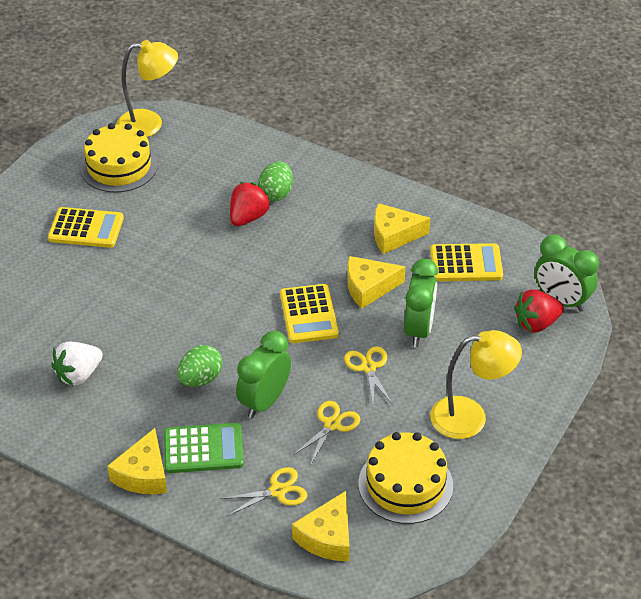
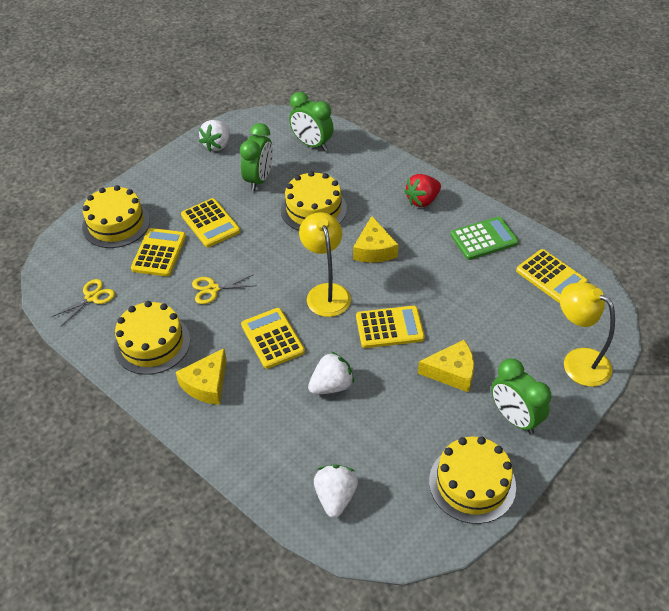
green egg: 2 -> 0
red strawberry: 2 -> 1
white strawberry: 1 -> 3
yellow cake: 2 -> 4
yellow calculator: 3 -> 5
yellow cheese: 4 -> 3
yellow scissors: 3 -> 2

